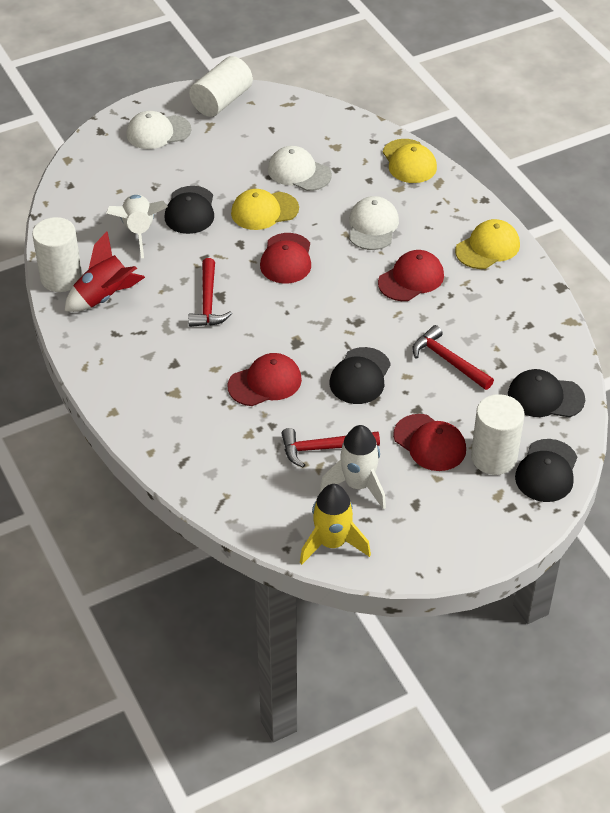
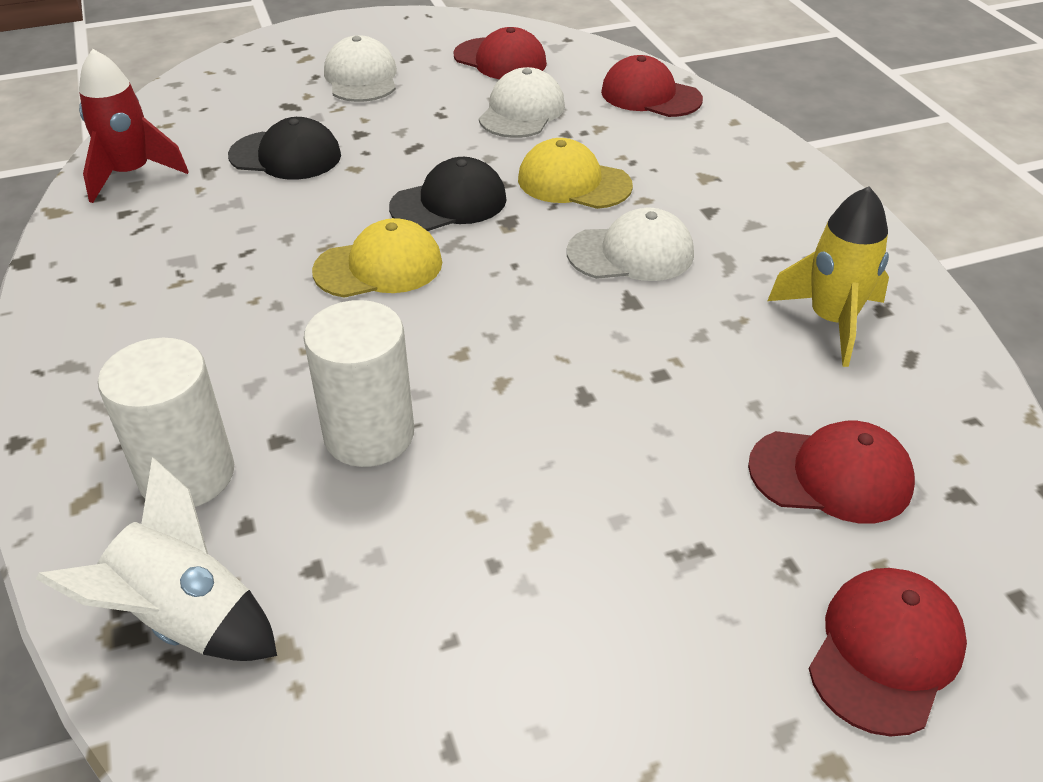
black cap: 4 -> 2
red hammer: 3 -> 0
white cylinder: 3 -> 2
white rocket: 2 -> 1
yellow cap: 3 -> 2

